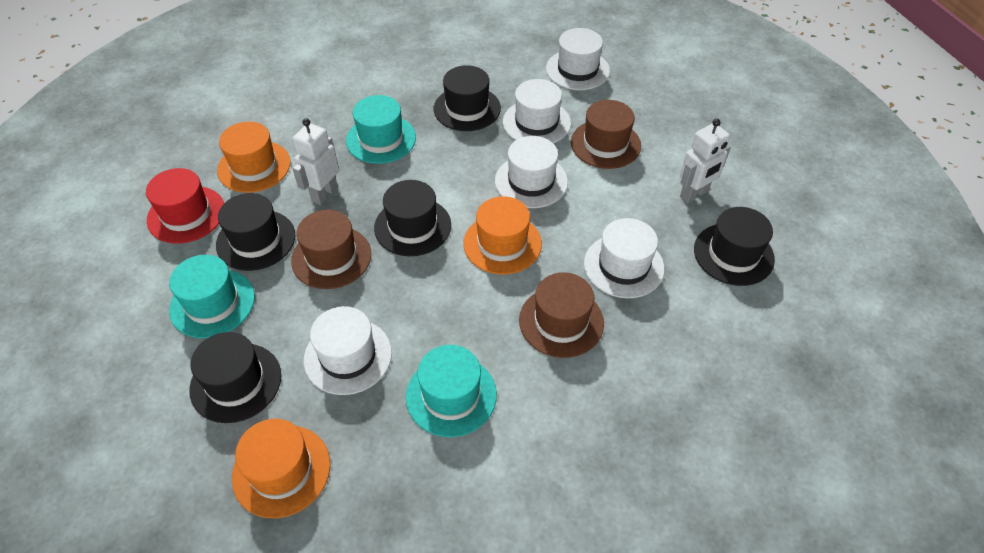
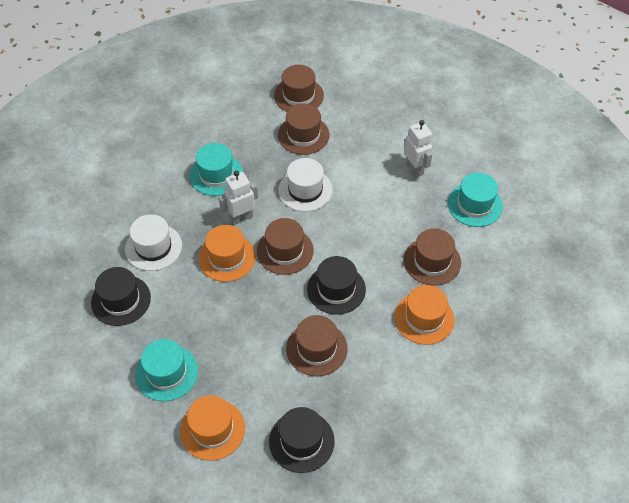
black hat: 5 -> 3
brown hat: 3 -> 5
red hat: 1 -> 0
white hat: 5 -> 2

